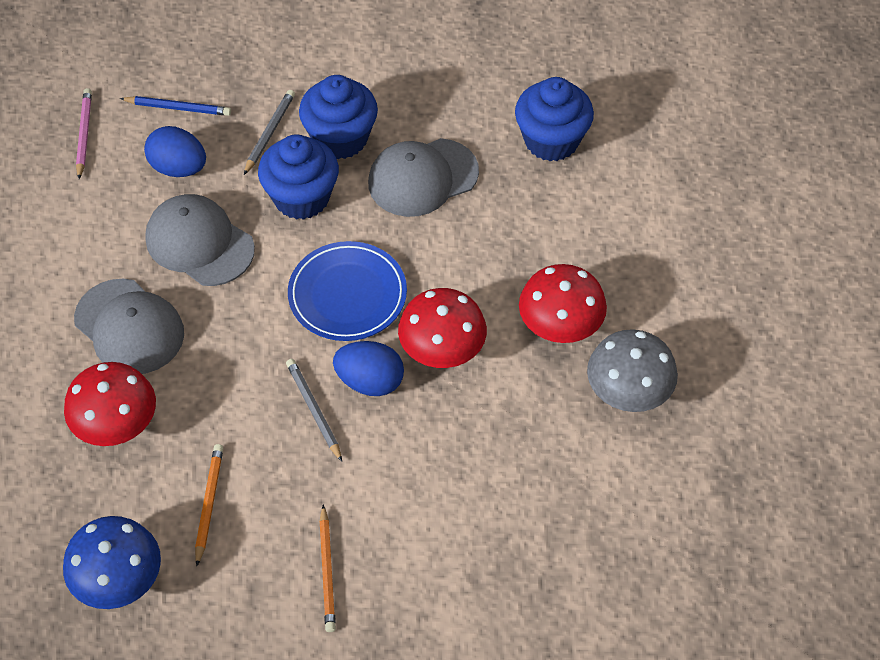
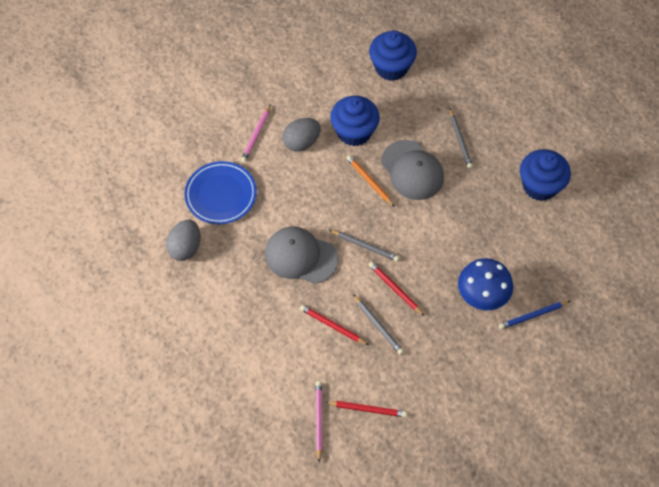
blue egg: 2 -> 0
grey cap: 3 -> 2
grey egg: 0 -> 2
grey mushroom: 1 -> 0
grey pencil: 2 -> 3
orange pencil: 2 -> 1
pink pencil: 1 -> 2
red mushroom: 3 -> 0
red pencil: 0 -> 3

